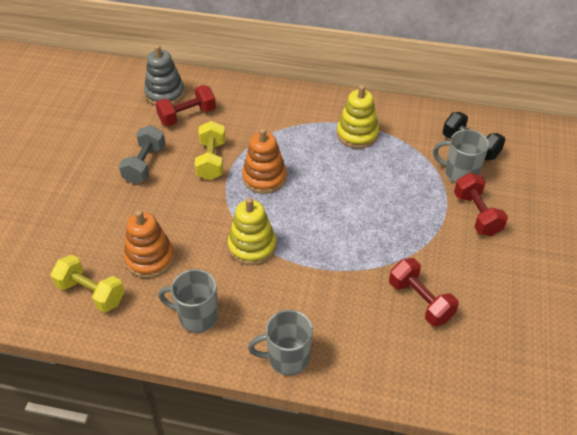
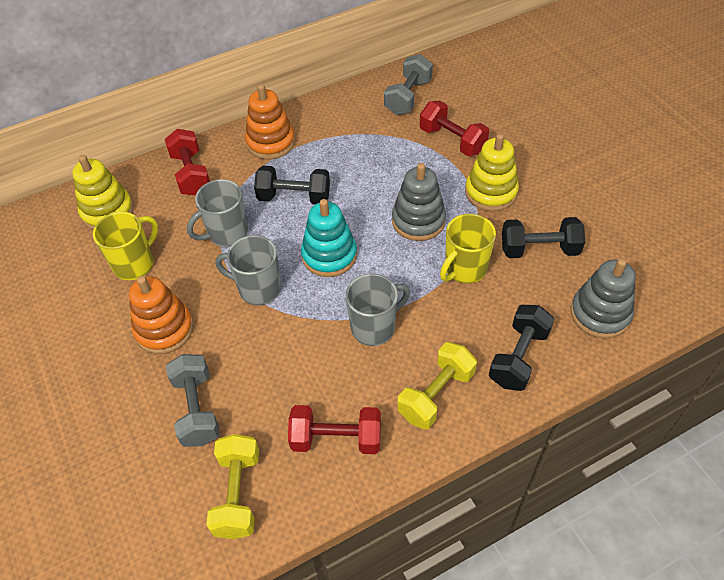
black dumbbell: 1 -> 3
grey dumbbell: 1 -> 2
grey stacking toy: 1 -> 2
turquoise stacking toy: 0 -> 1
yellow mug: 0 -> 2

